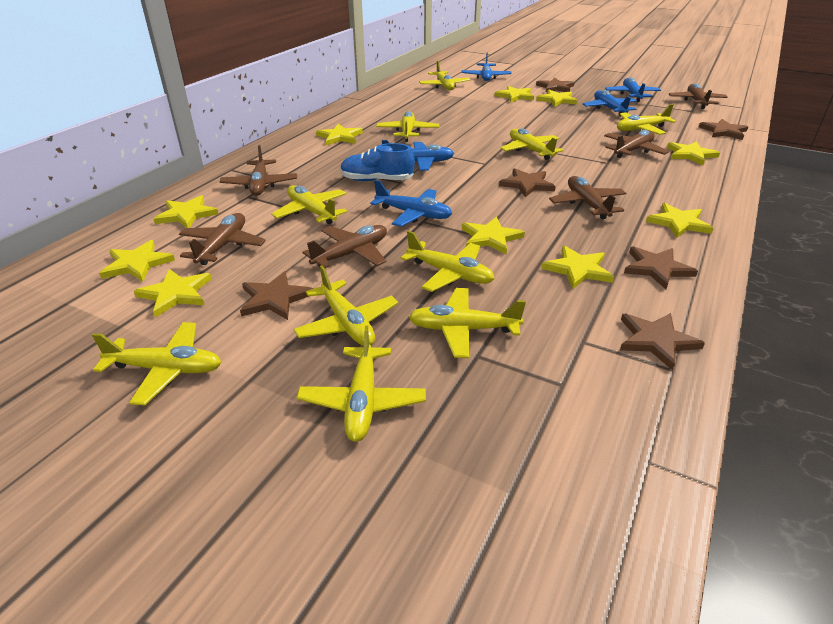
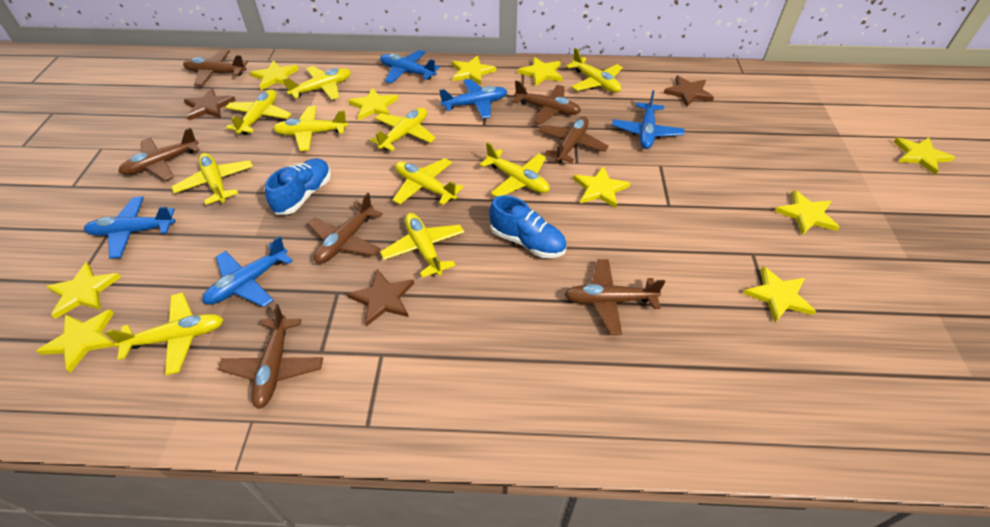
blue shoe: 1 -> 2
brown plane: 6 -> 7
brown star: 6 -> 3

